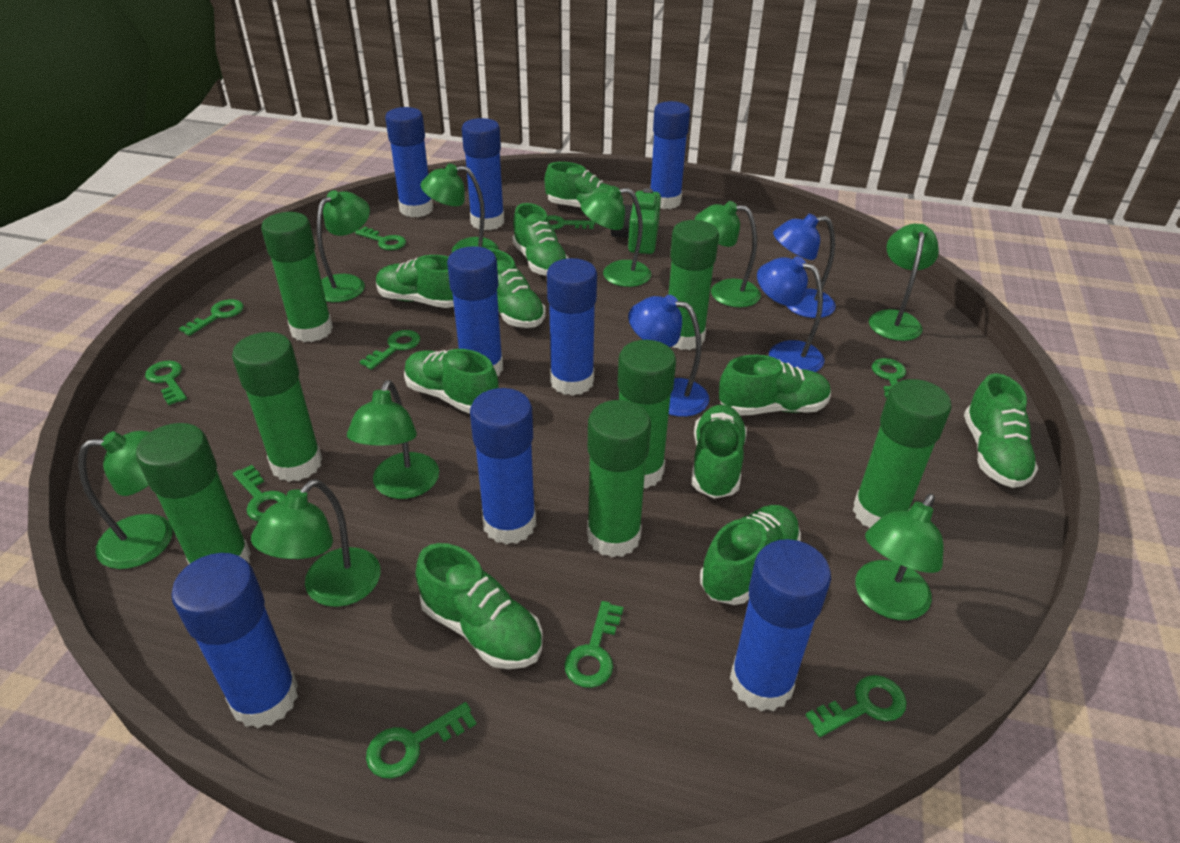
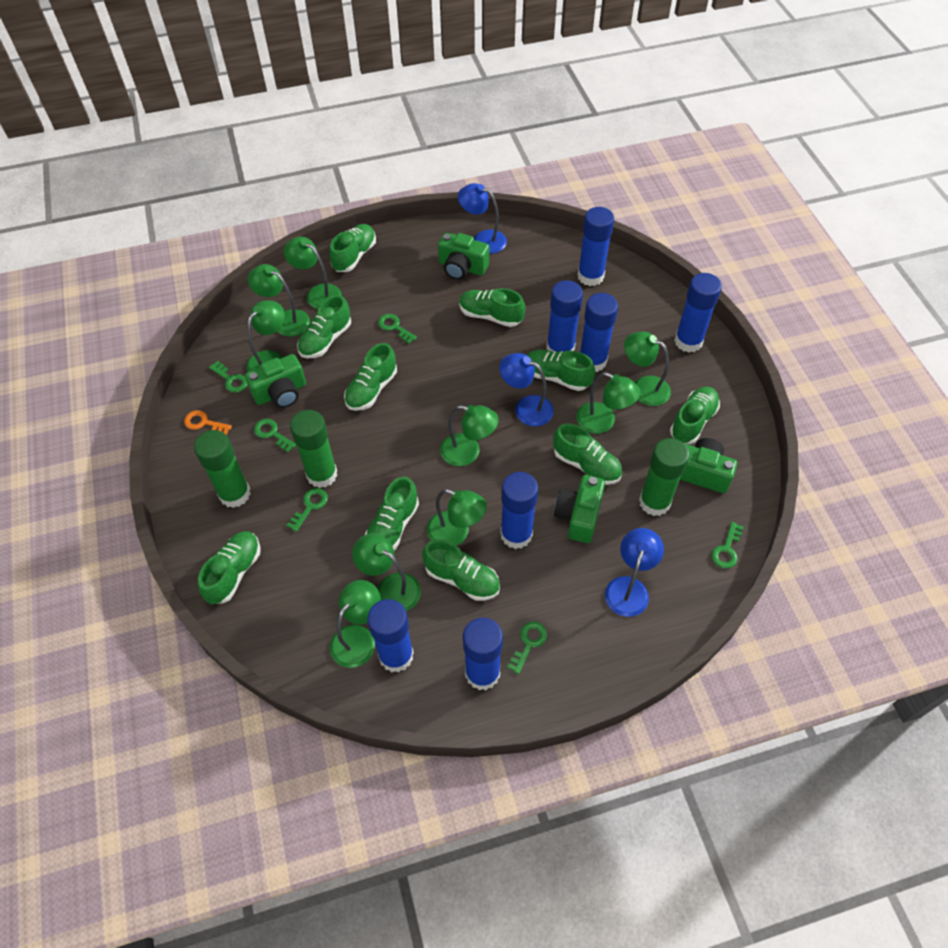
blue glue stick: 8 -> 7
green camera: 1 -> 4
green glue stick: 7 -> 3
green key: 10 -> 6
orange key: 0 -> 1

